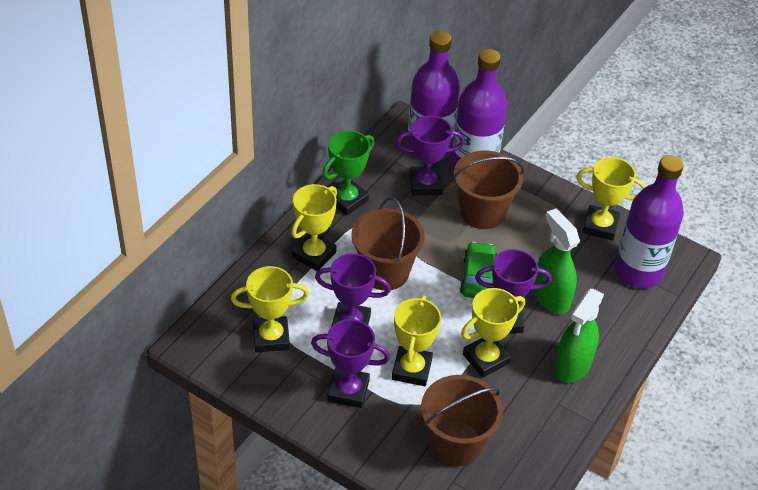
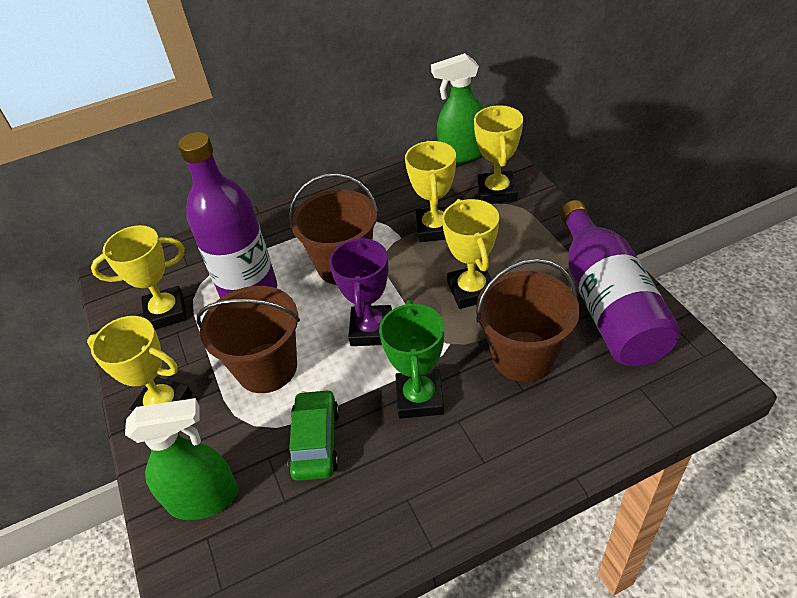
purple bottle: 3 -> 2
purple trophy: 4 -> 1

